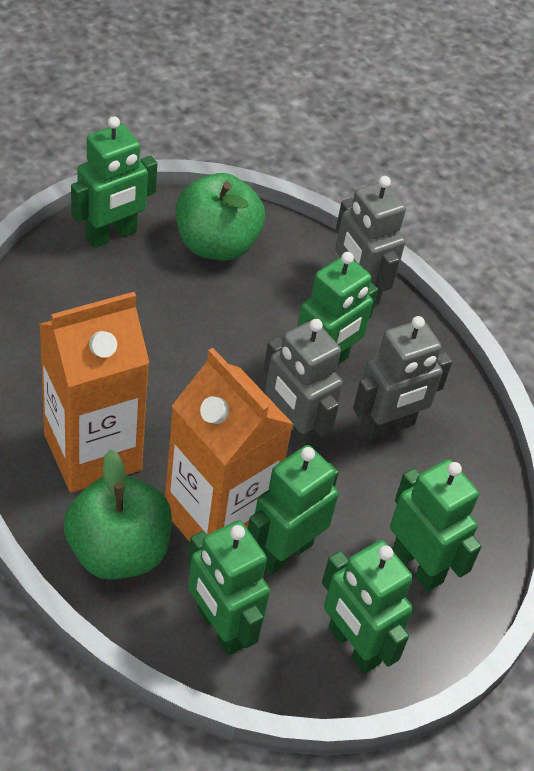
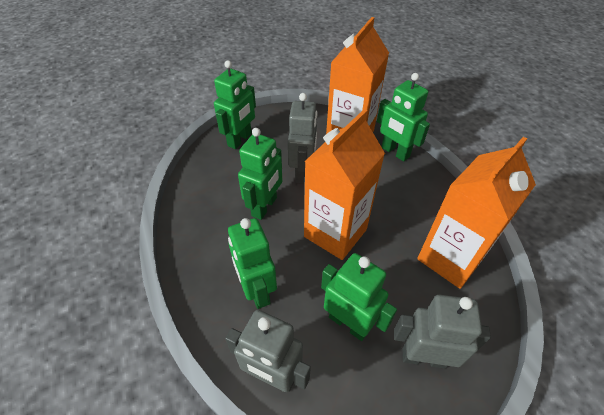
green apple: 2 -> 0
green robot: 6 -> 5
orange carton: 2 -> 3

